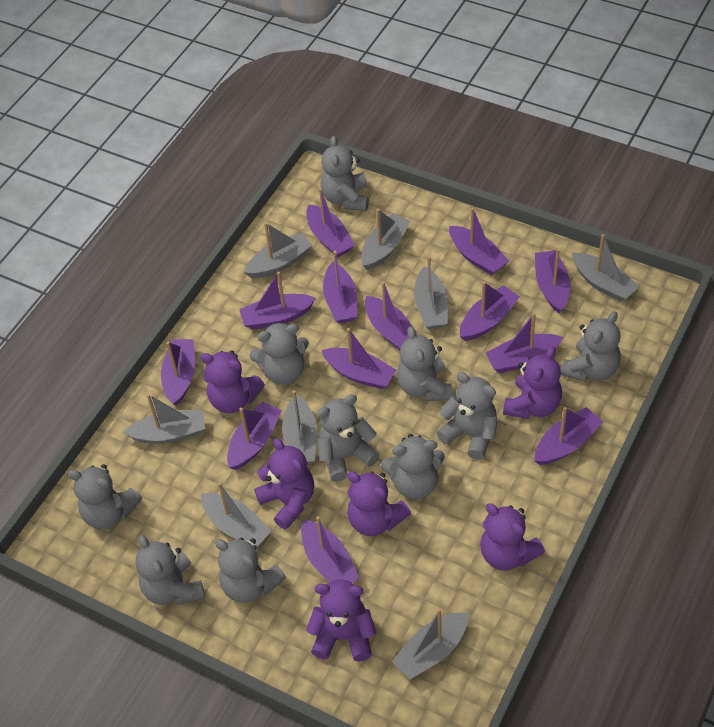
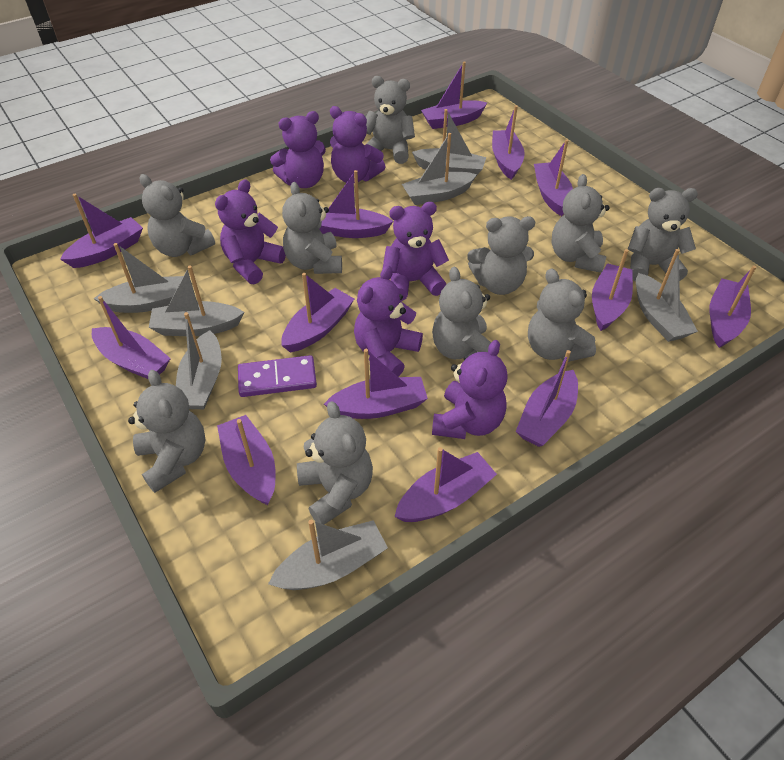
grey boat: 8 -> 7
purple domino: 0 -> 1

